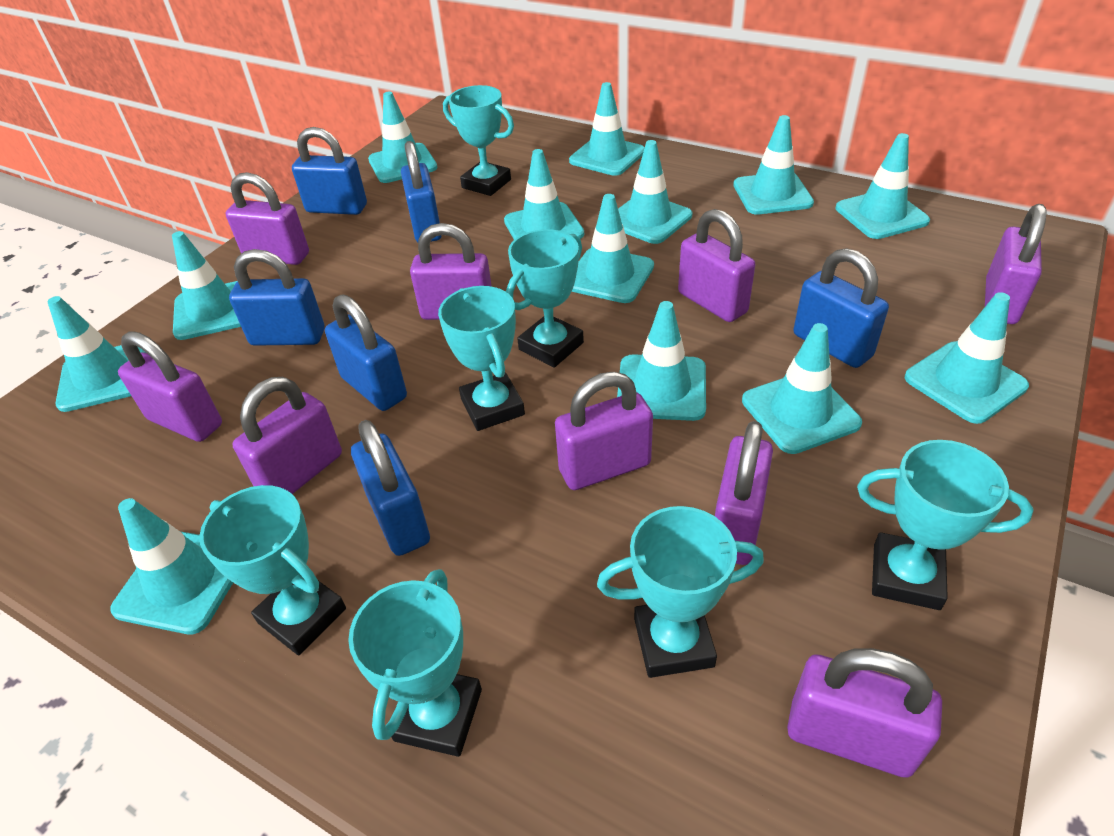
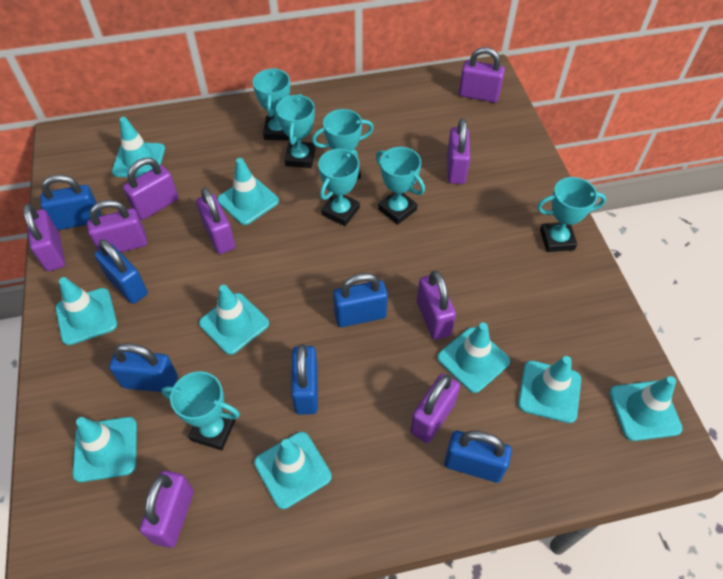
turquoise traffic cone: 13 -> 9

